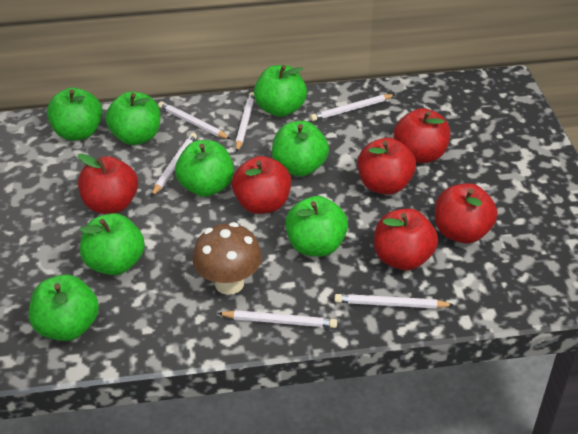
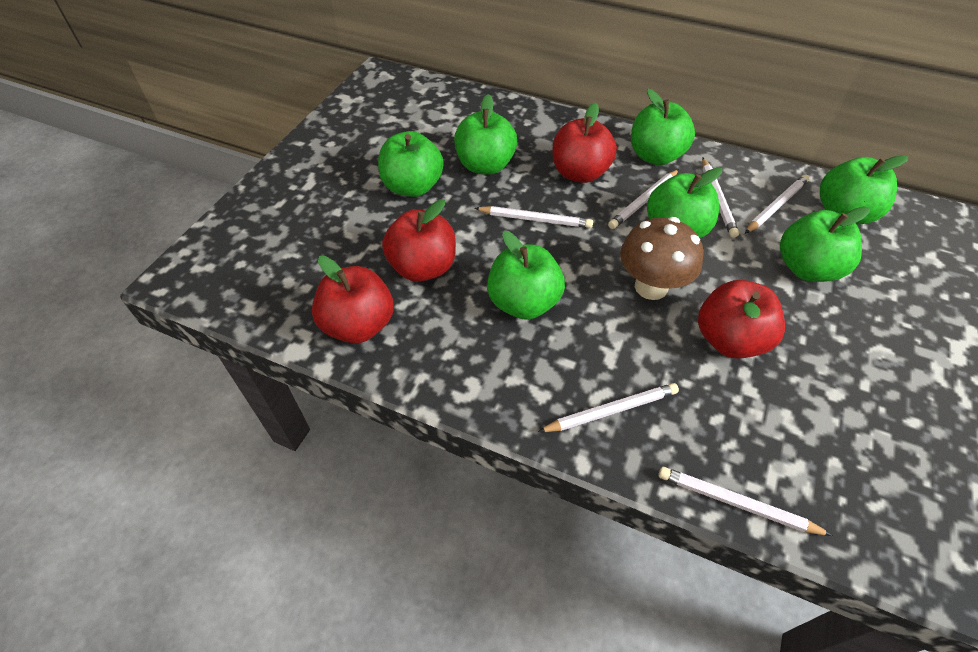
green apple: 8 -> 7
red apple: 6 -> 4

